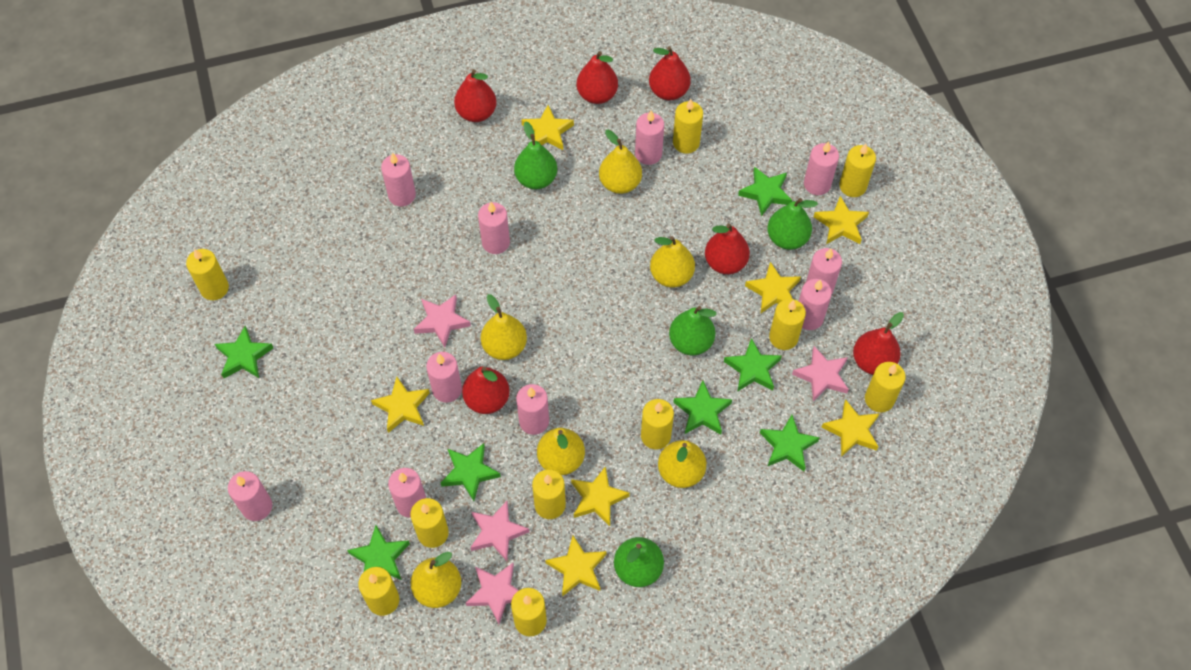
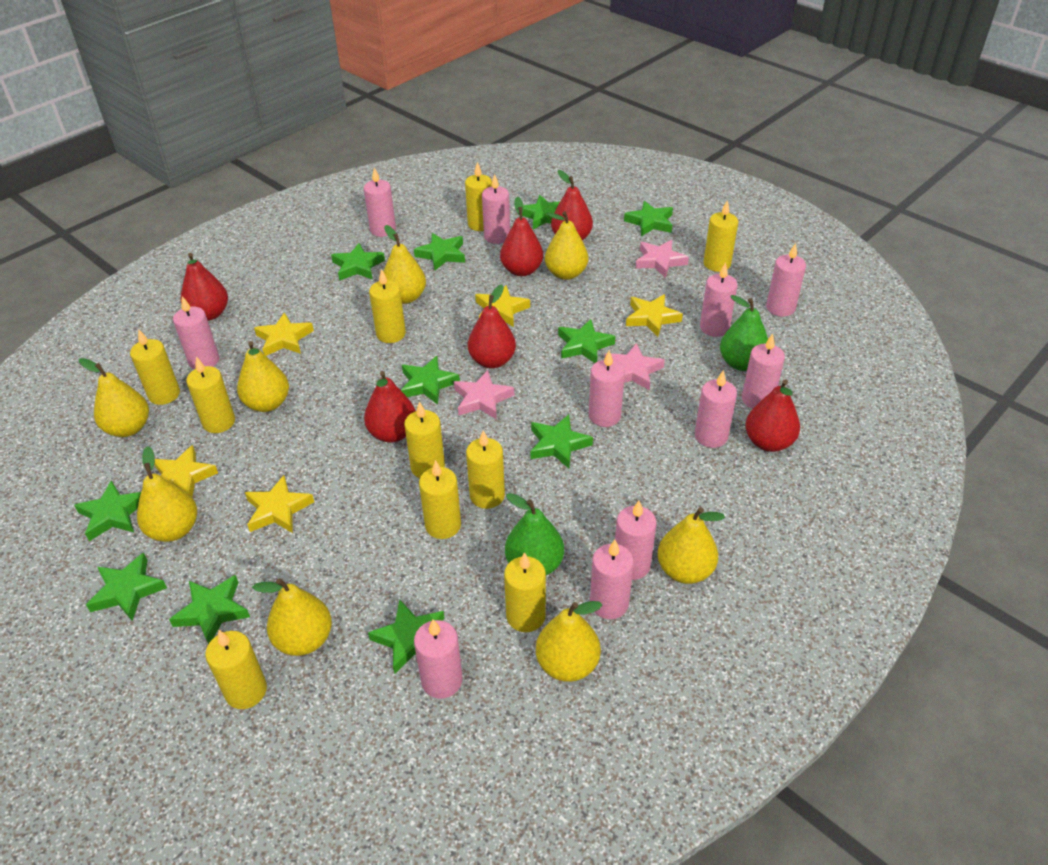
green pear: 4 -> 2
green star: 7 -> 11
pink candle: 10 -> 11
pink star: 4 -> 3
yellow pear: 6 -> 8
yellow star: 7 -> 5

